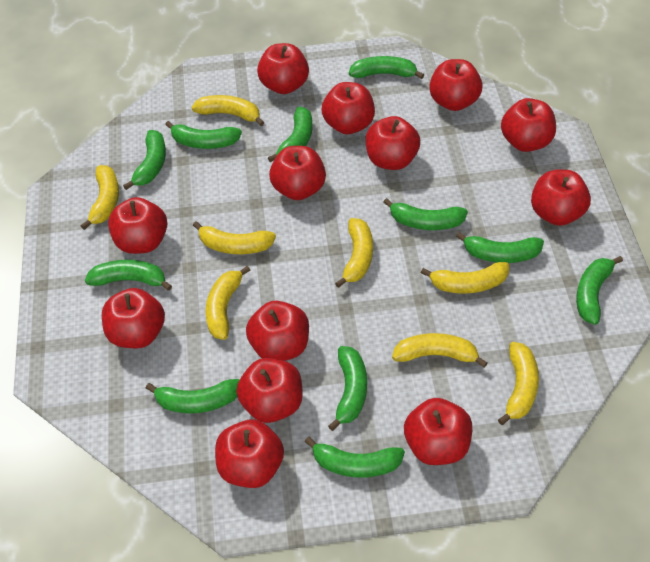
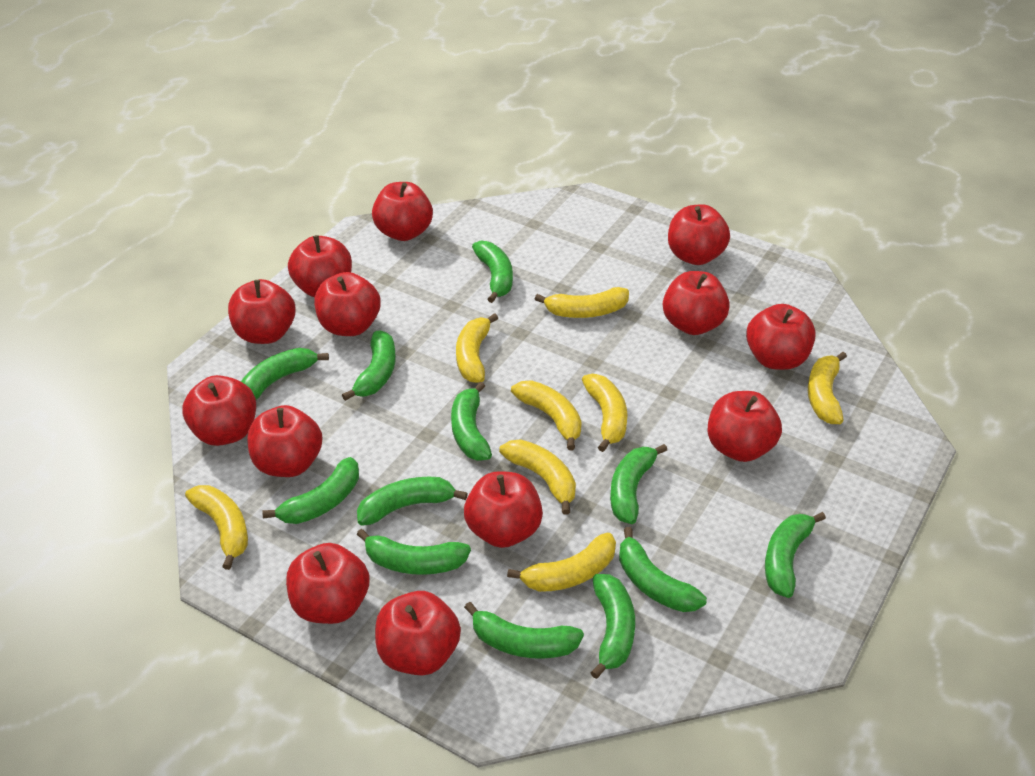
green banana: 11 -> 12

